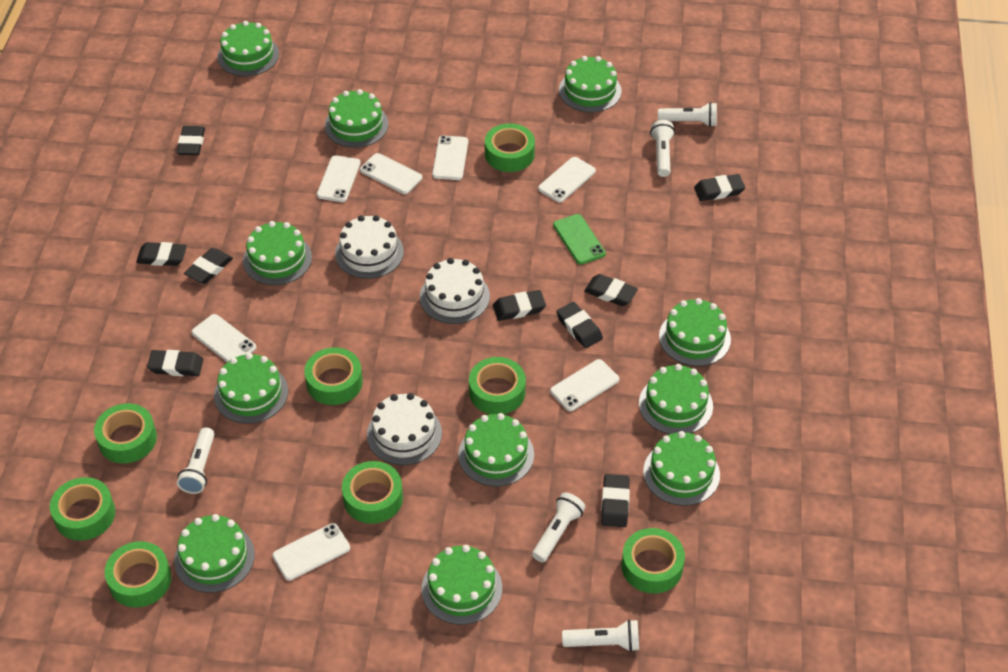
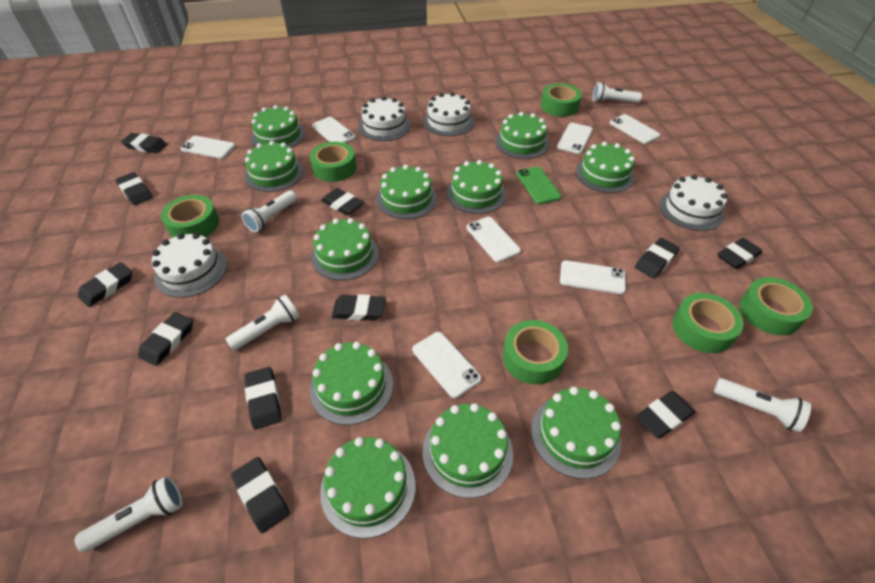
black eraser: 9 -> 11
green tape: 8 -> 6
white cake: 3 -> 4

